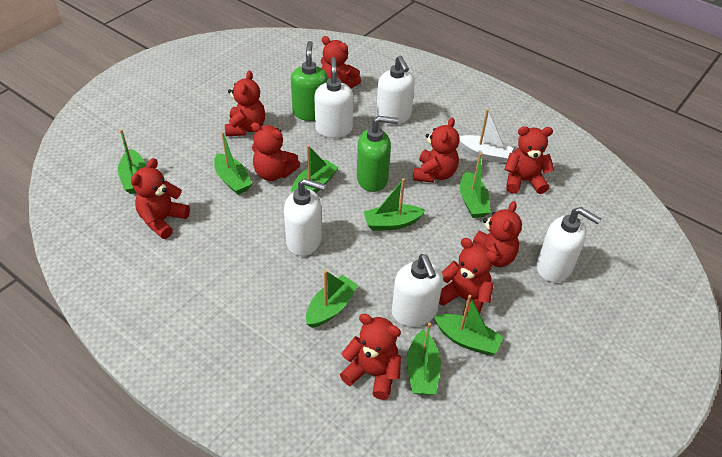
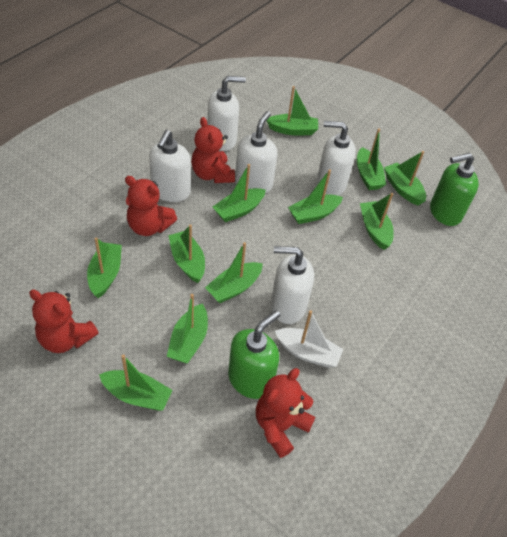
green boat: 8 -> 11
red teddy bear: 9 -> 4

